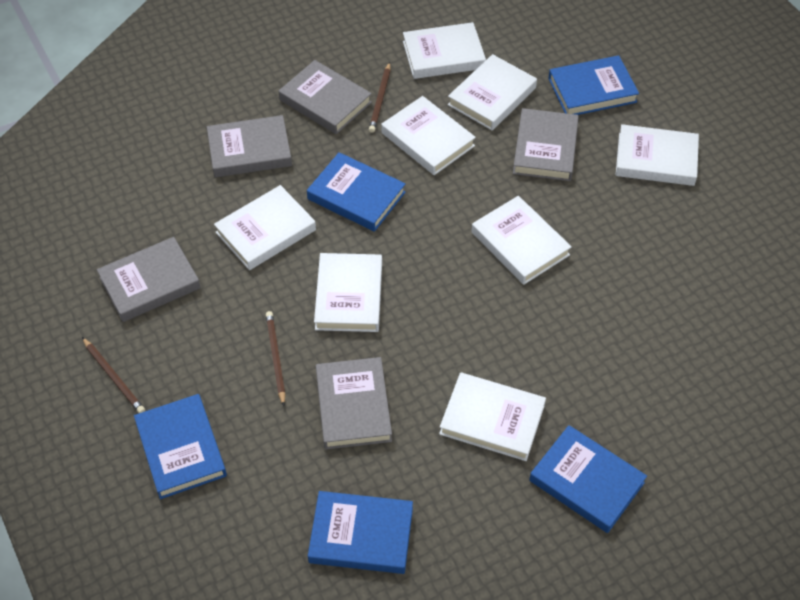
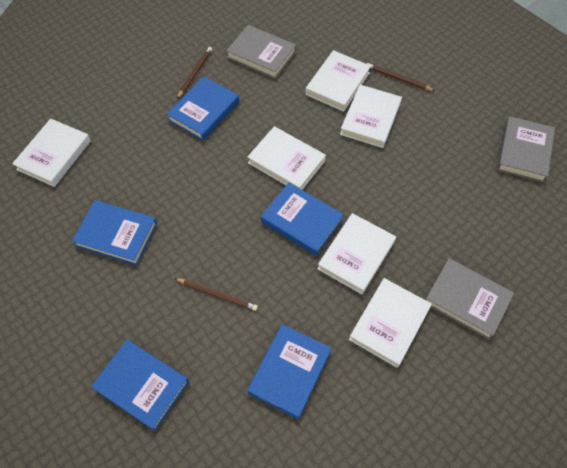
grey book: 5 -> 3
white book: 8 -> 6

